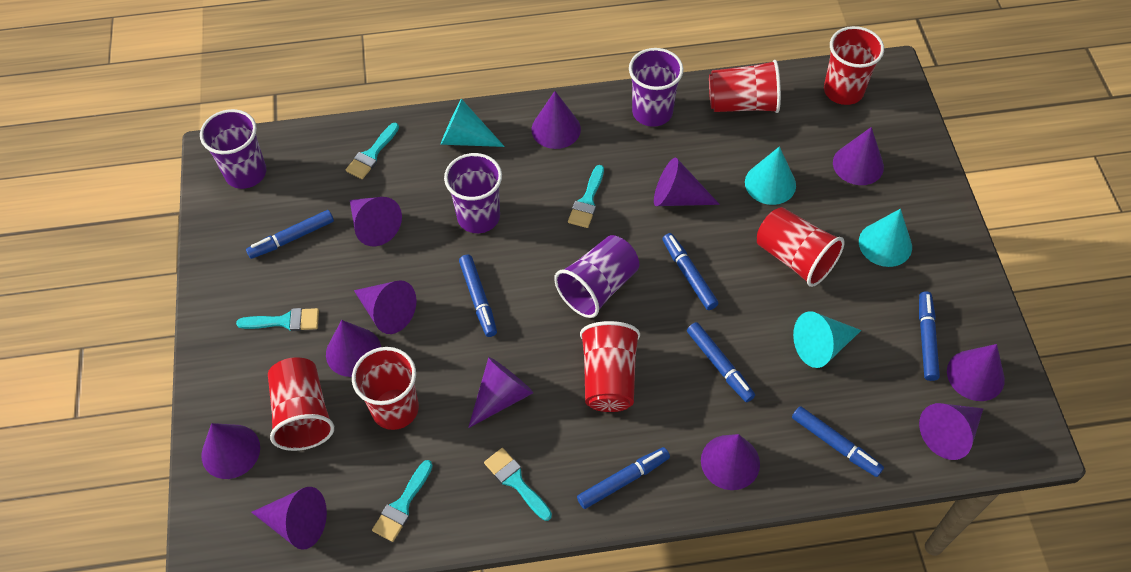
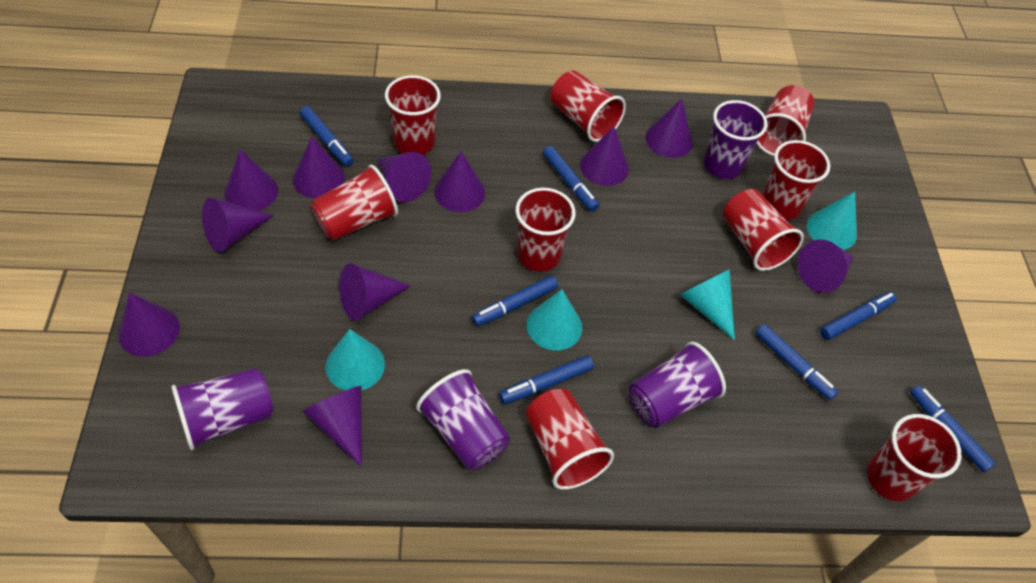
purple cone: 12 -> 11
red cup: 6 -> 9
turquoise brush: 5 -> 0

